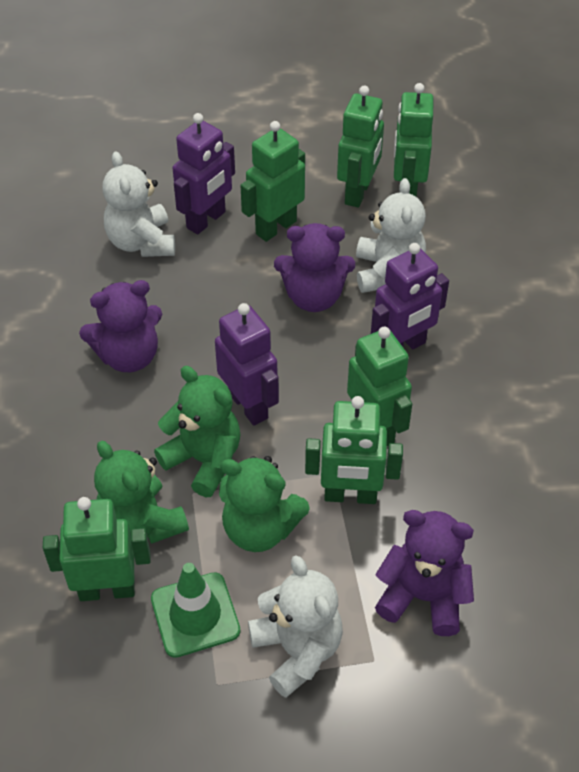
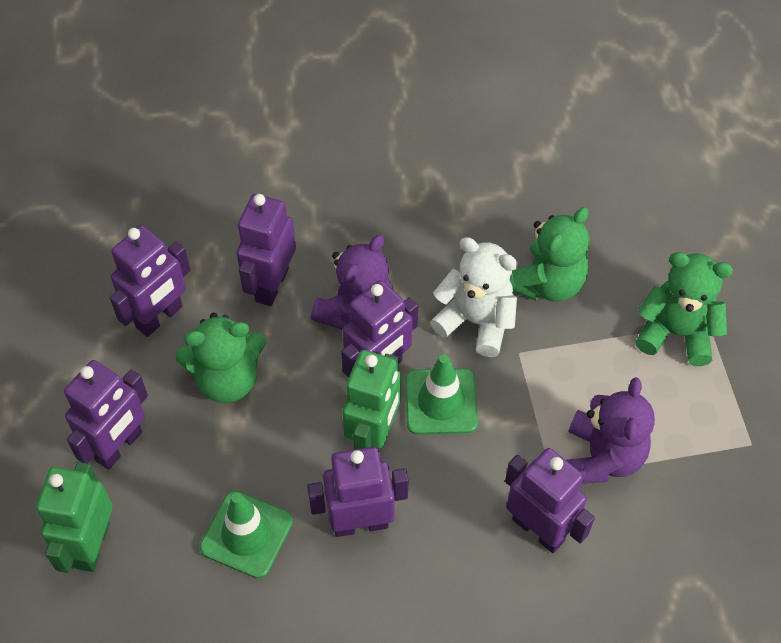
green robot: 6 -> 2
green traffic cone: 1 -> 2
purple robot: 3 -> 6
purple teddy bear: 3 -> 2
white teddy bear: 3 -> 1

